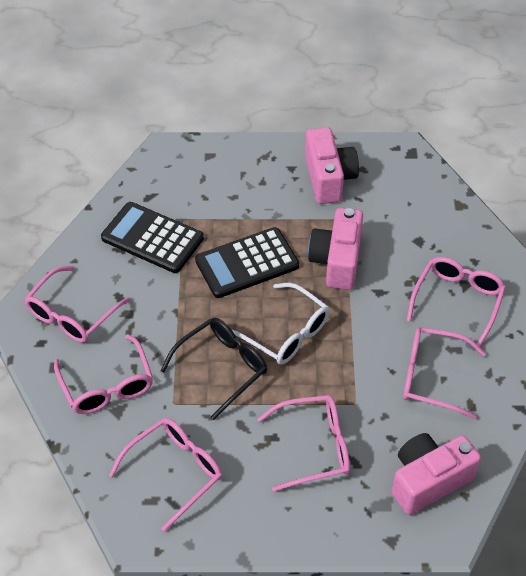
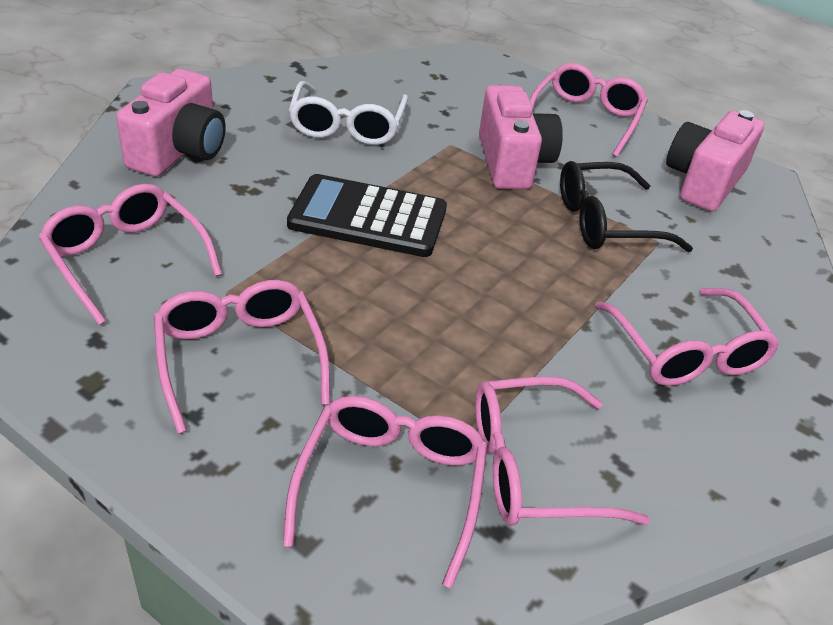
black calculator: 2 -> 1

